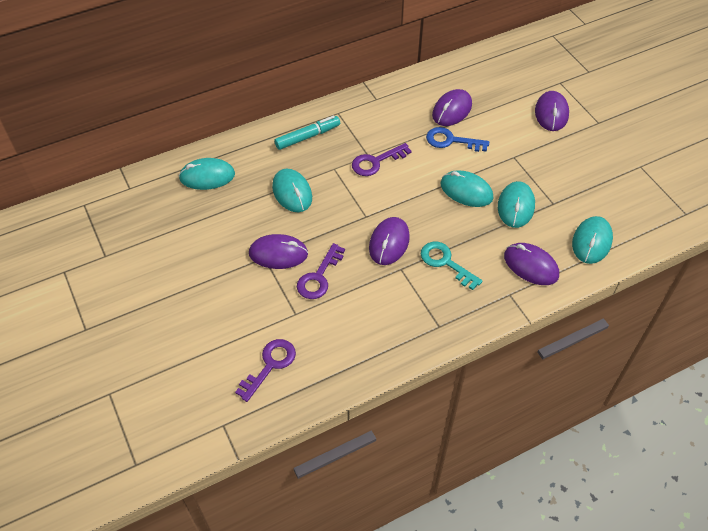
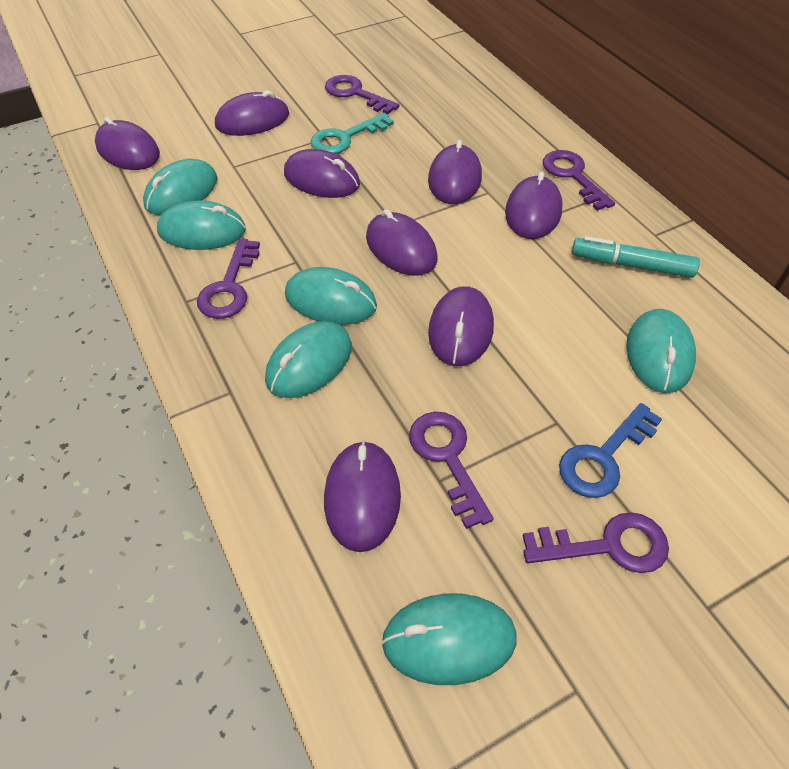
purple key: 3 -> 5
purple mouse: 5 -> 8
turquoise mouse: 5 -> 6

